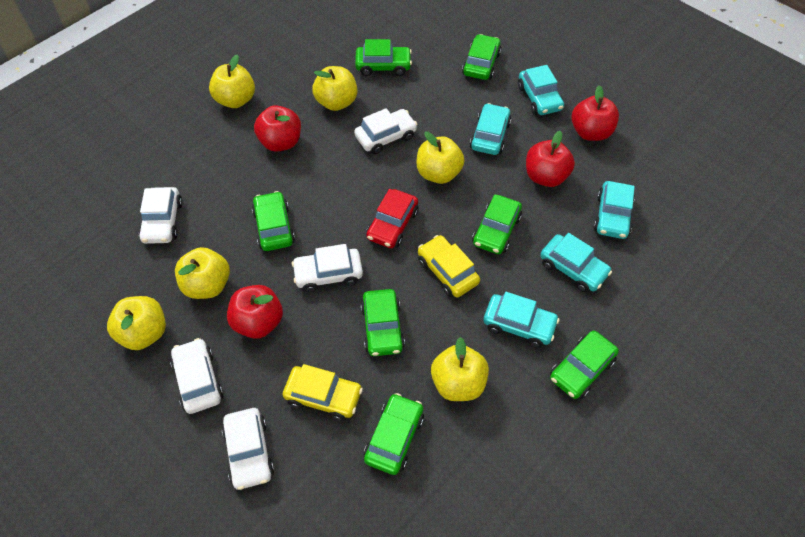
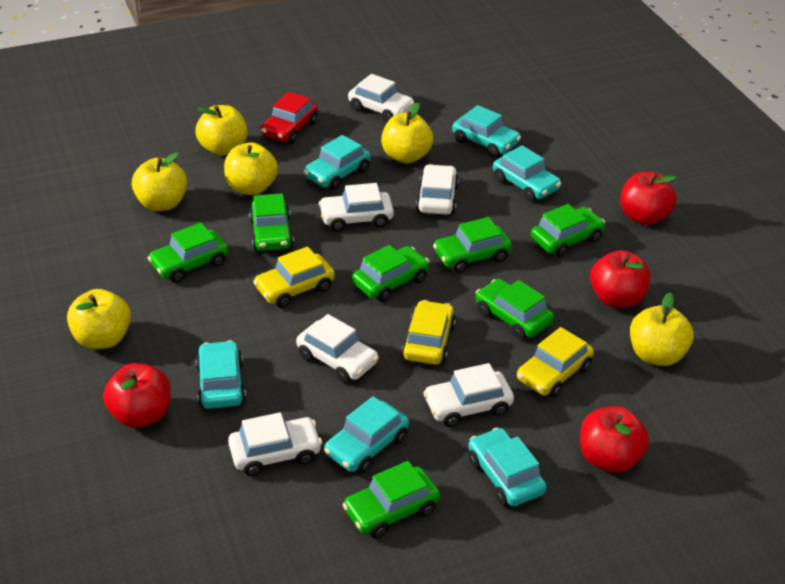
turquoise car: 5 -> 6
white car: 5 -> 6
yellow car: 2 -> 3

